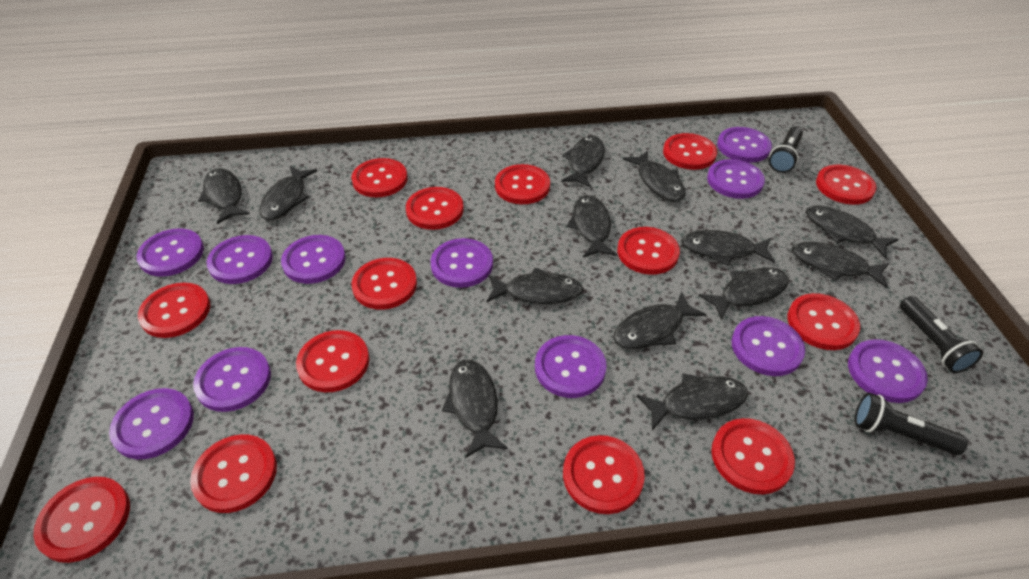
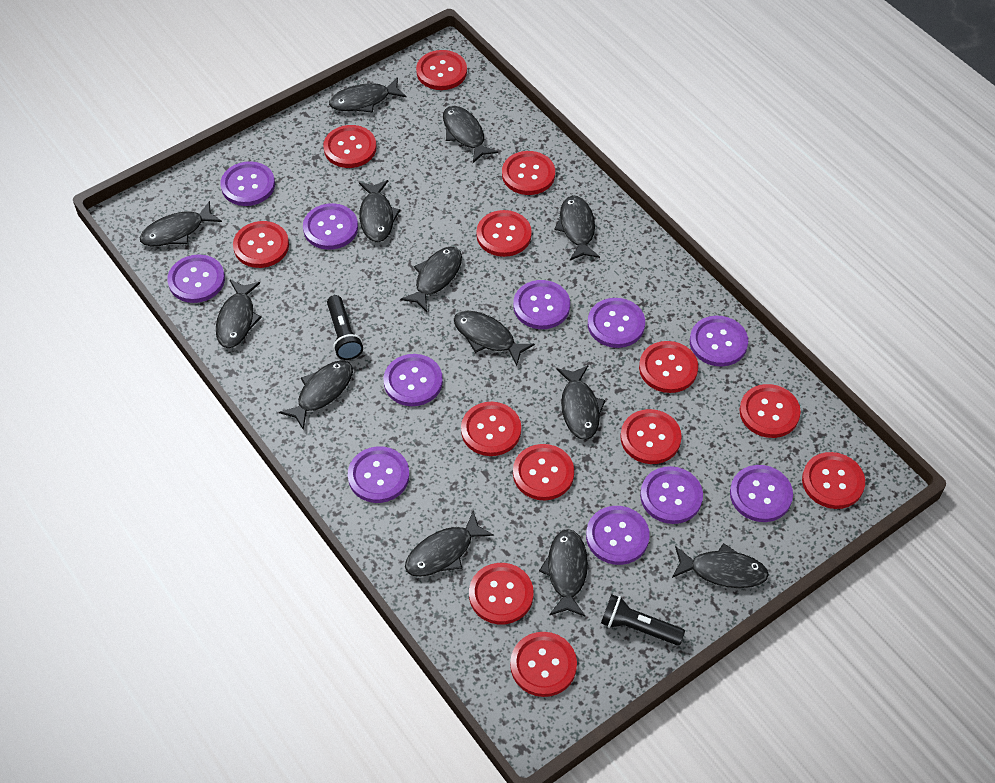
black flashlight: 3 -> 2
red button: 14 -> 13

